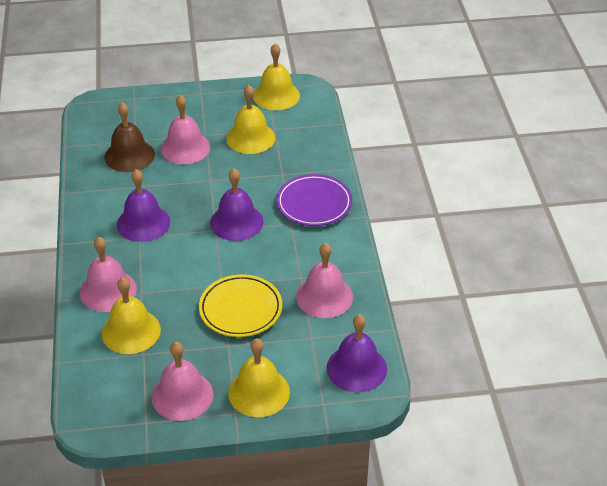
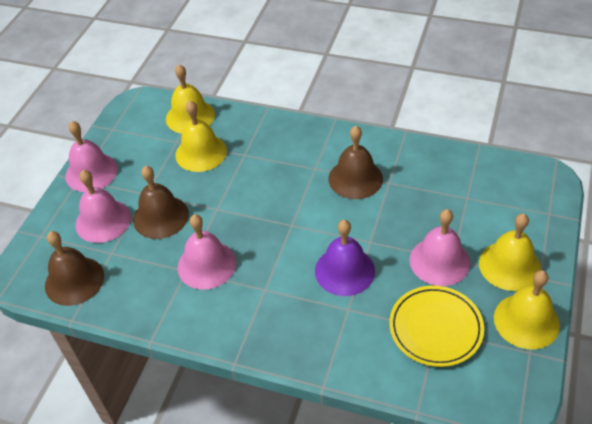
brown bell: 1 -> 3
purple bell: 3 -> 1
purple plate: 1 -> 0

